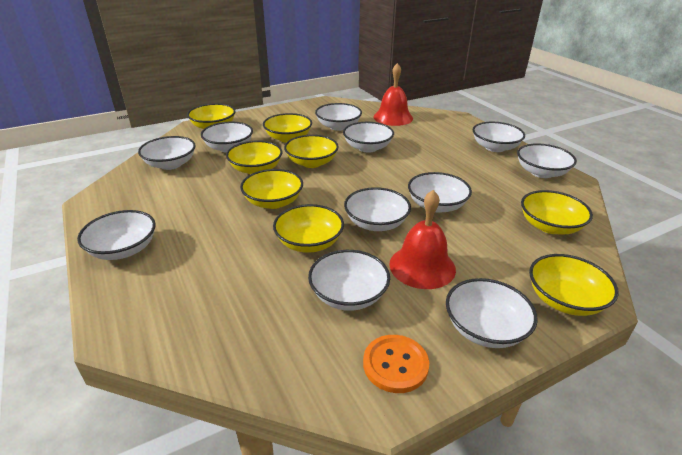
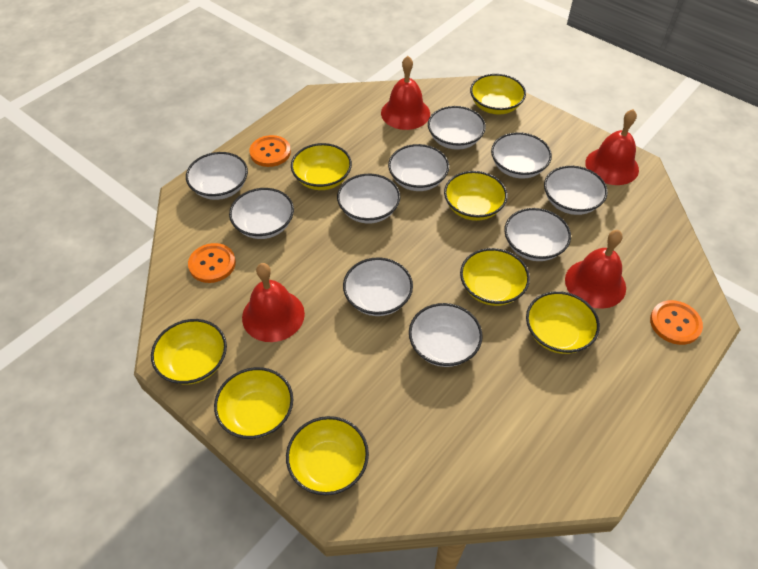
orange button: 1 -> 3
red bell: 2 -> 4
white bowl: 11 -> 10

